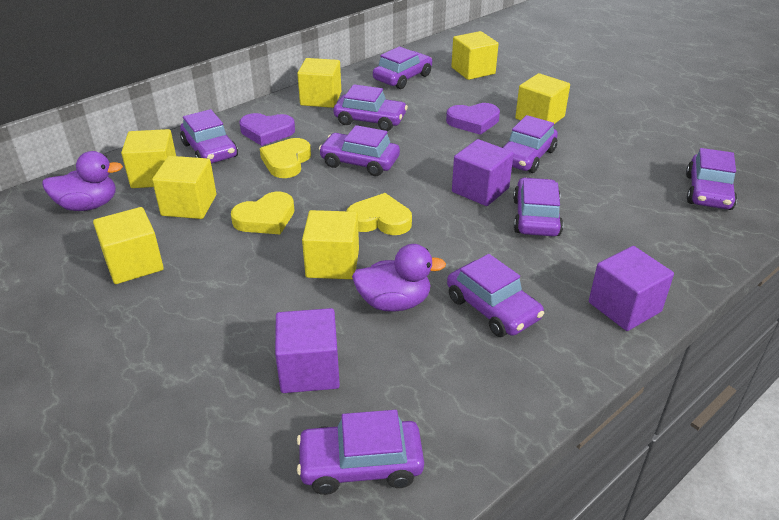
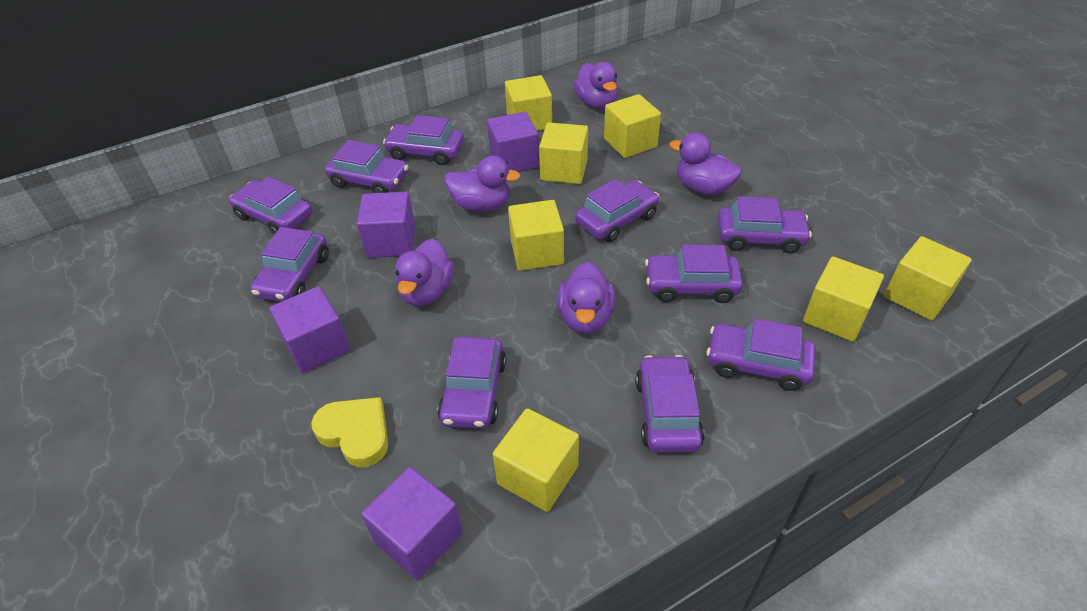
purple car: 9 -> 10
purple cube: 3 -> 4
purple duck: 2 -> 5
purple heart: 2 -> 0
yellow heart: 3 -> 1

